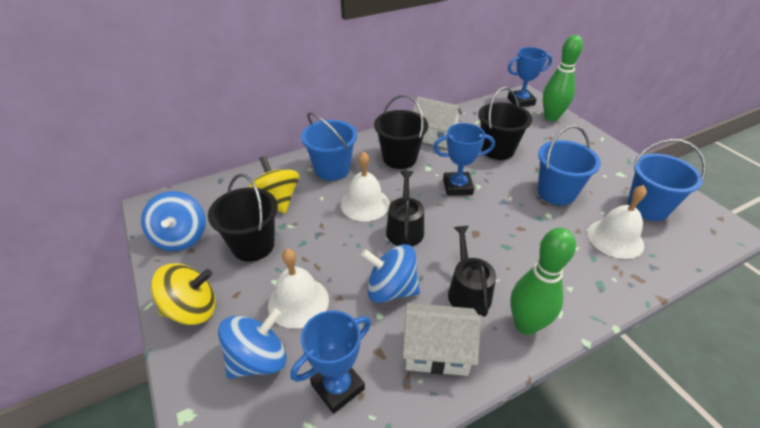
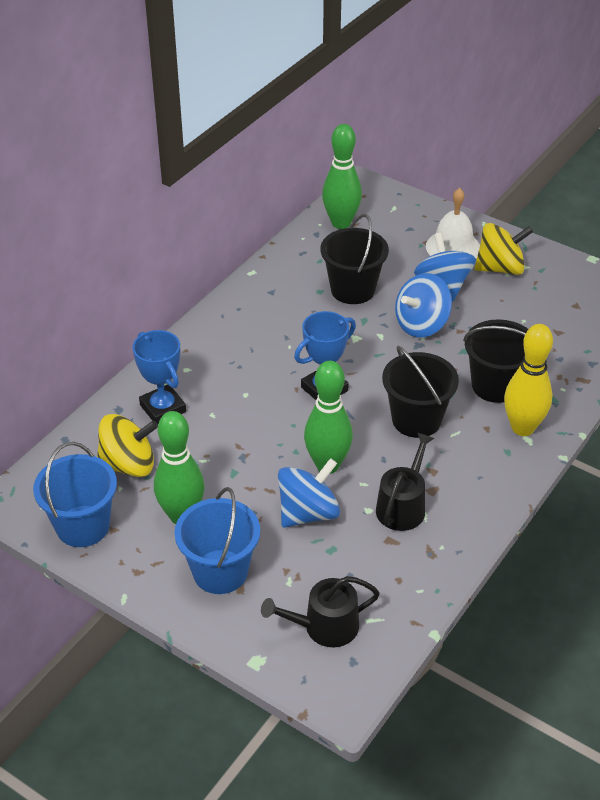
blue bucket: 3 -> 2
blue trophy: 3 -> 2
green bowling pin: 2 -> 3
white bell: 3 -> 1
white house: 2 -> 0
yellow bowling pin: 0 -> 1

